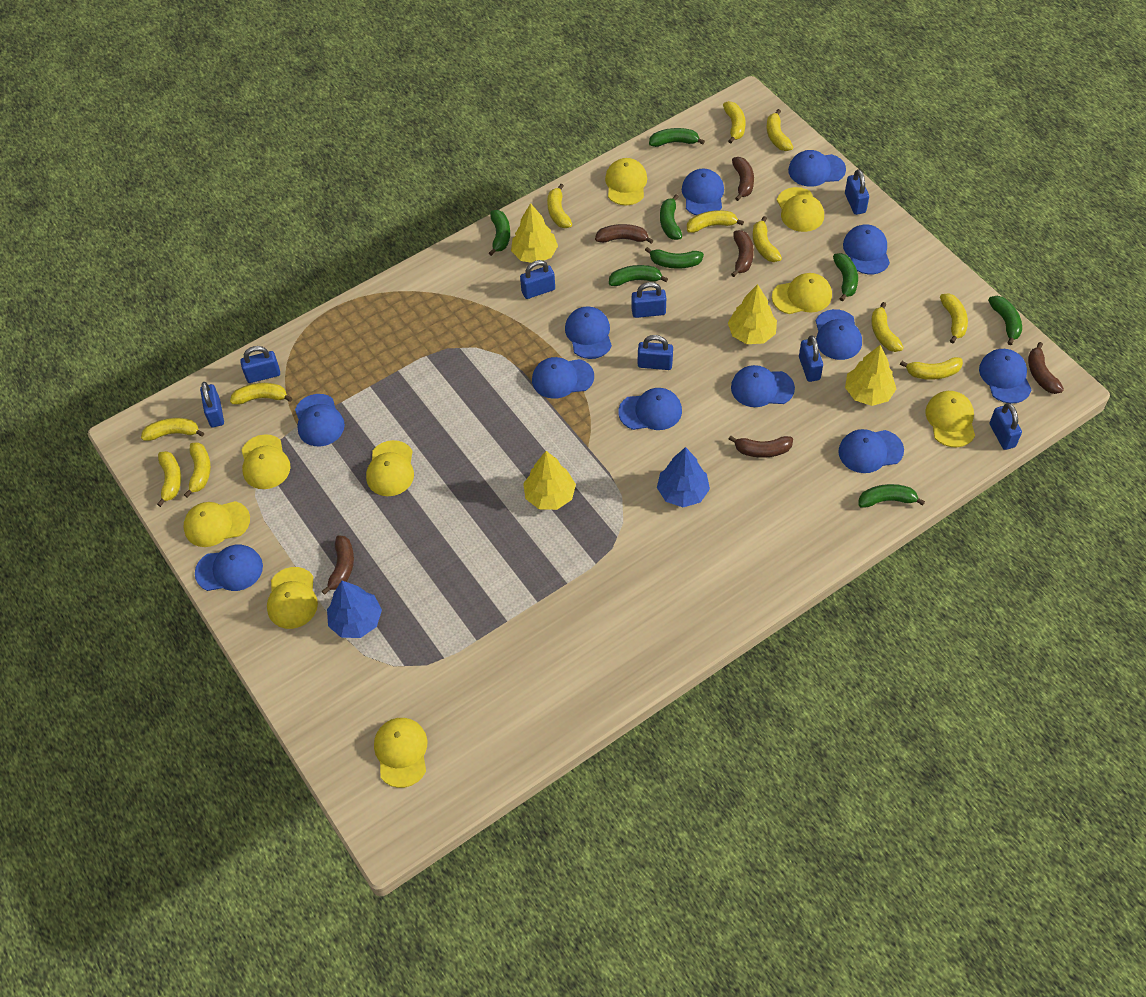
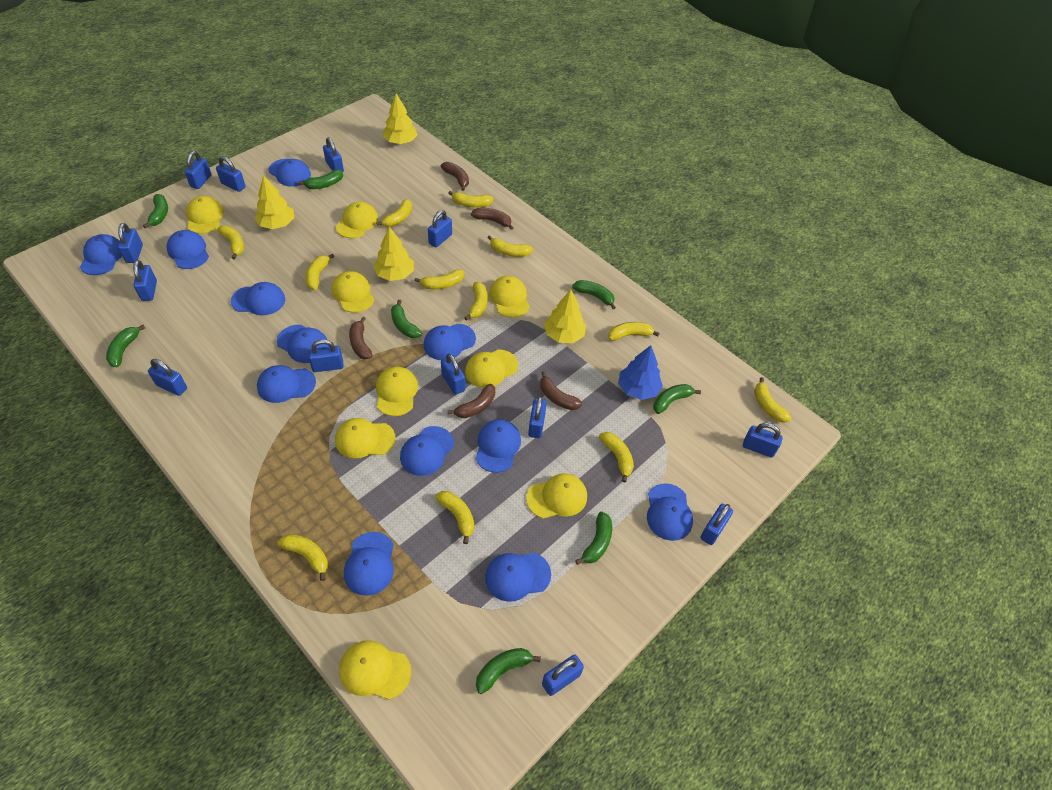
blue padlock: 8 -> 13
blue tree: 2 -> 1
brown banana: 6 -> 5

